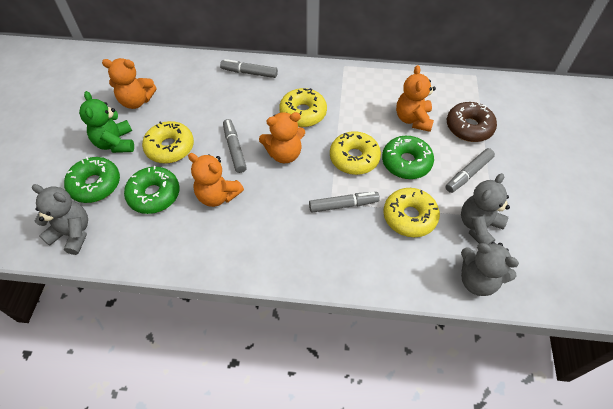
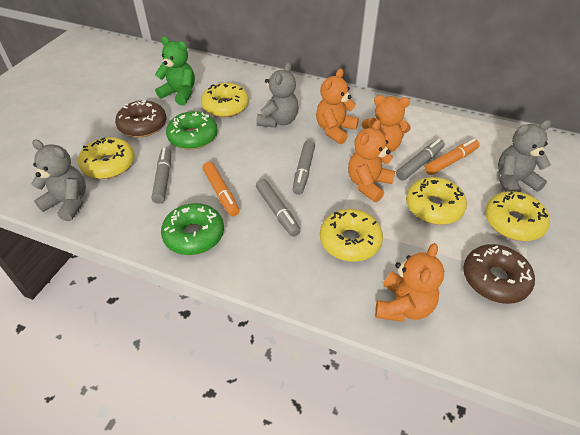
brown donut: 1 -> 2
green donut: 3 -> 2
orange marker: 0 -> 2
yellow donut: 4 -> 5

